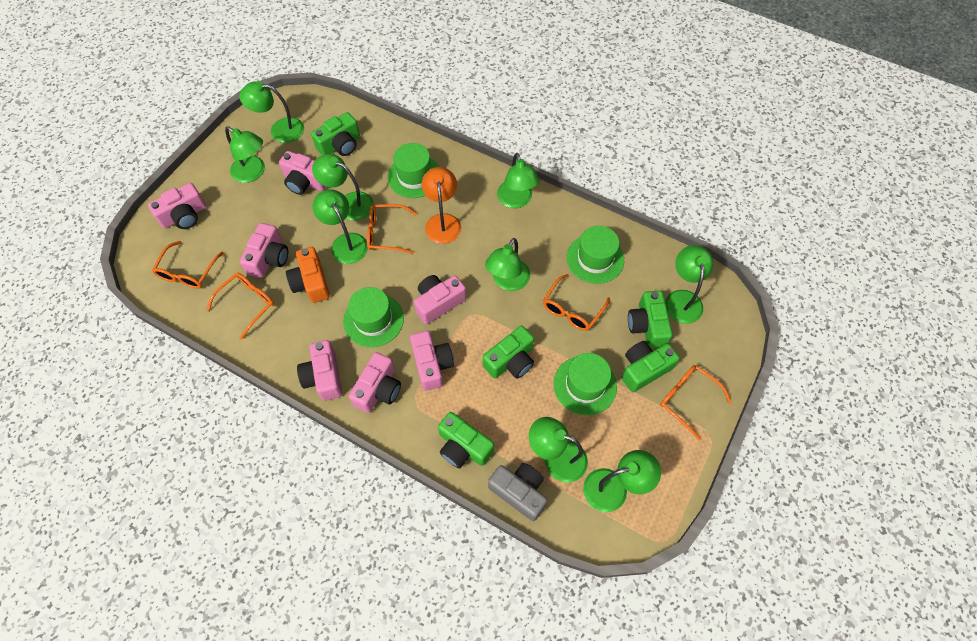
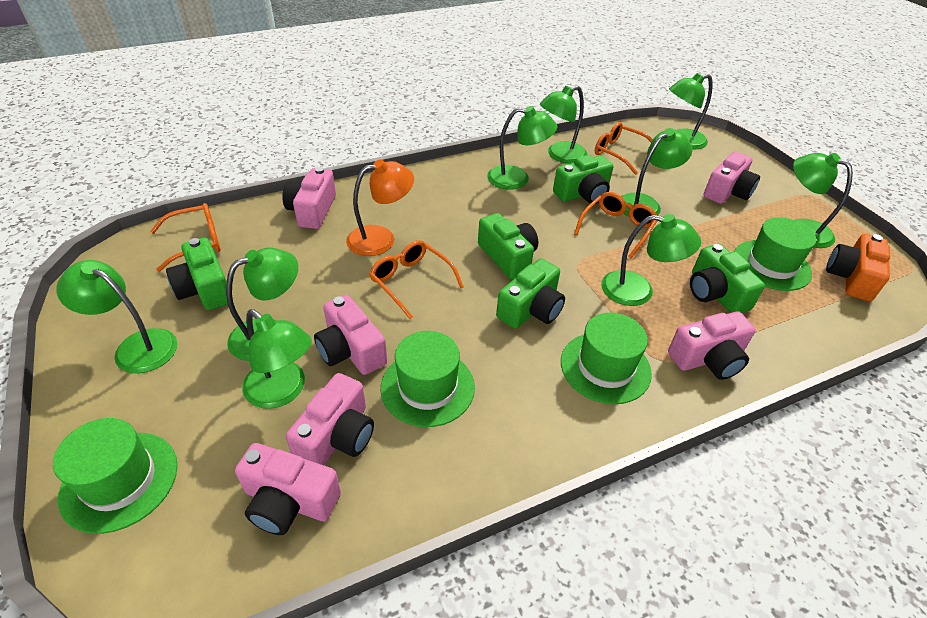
grey camera: 1 -> 0
orange glasses: 5 -> 4
pink camera: 7 -> 6

